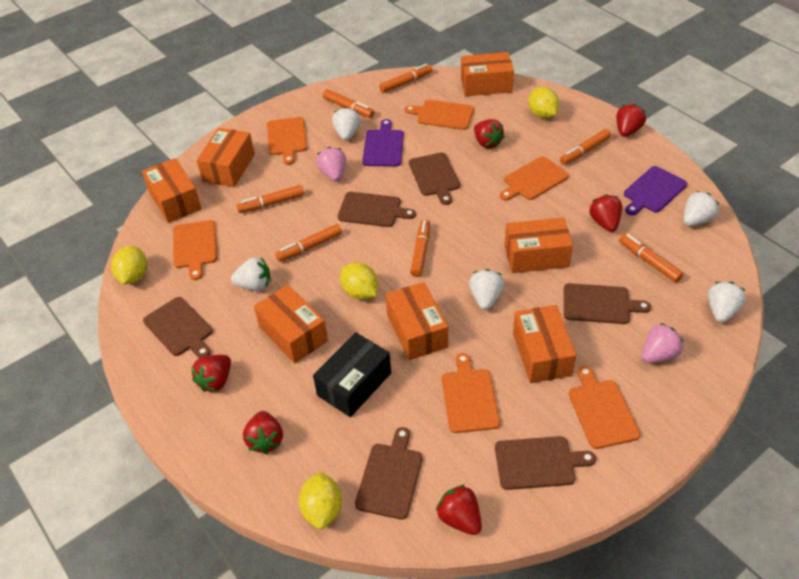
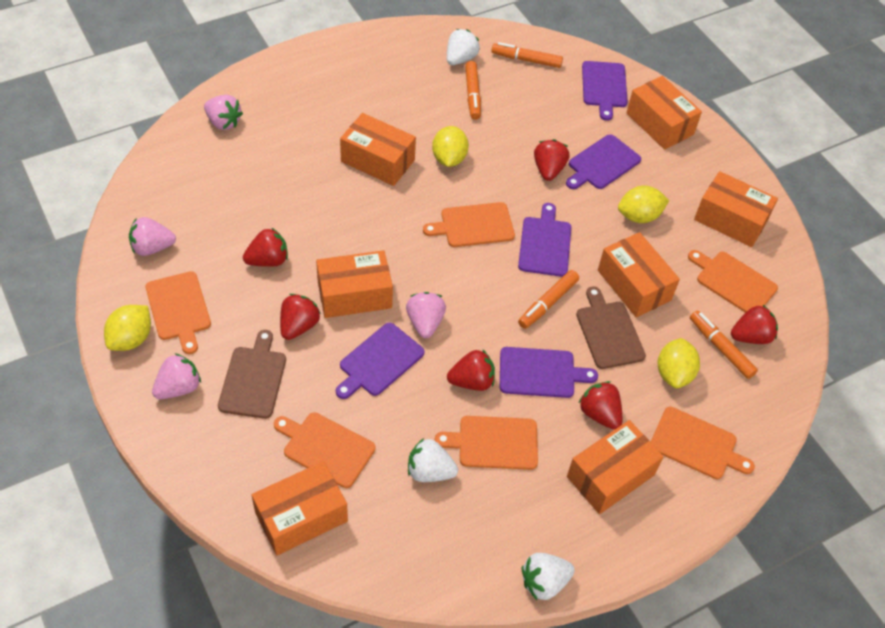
black box: 1 -> 0
brown cutting board: 6 -> 2
orange marker: 7 -> 4
pink strawberry: 2 -> 4
purple cutting board: 2 -> 5
white strawberry: 5 -> 3

